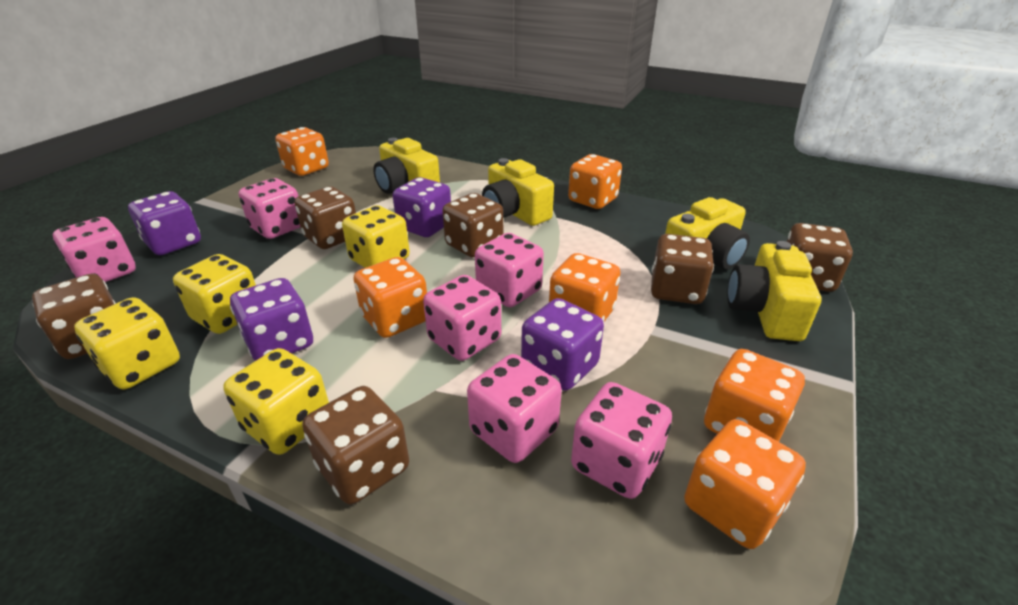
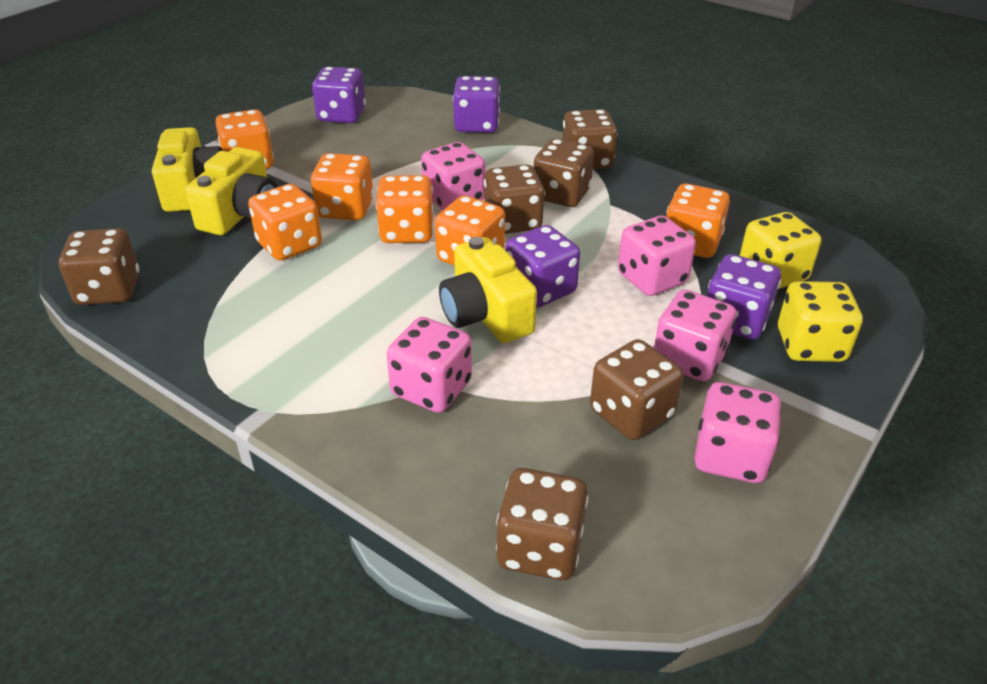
pink dice: 6 -> 5
yellow camera: 4 -> 3
yellow dice: 4 -> 2

